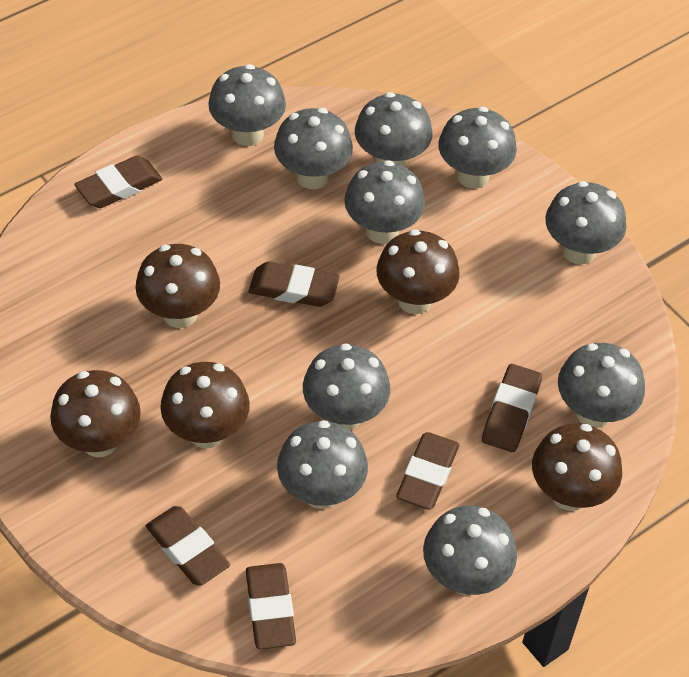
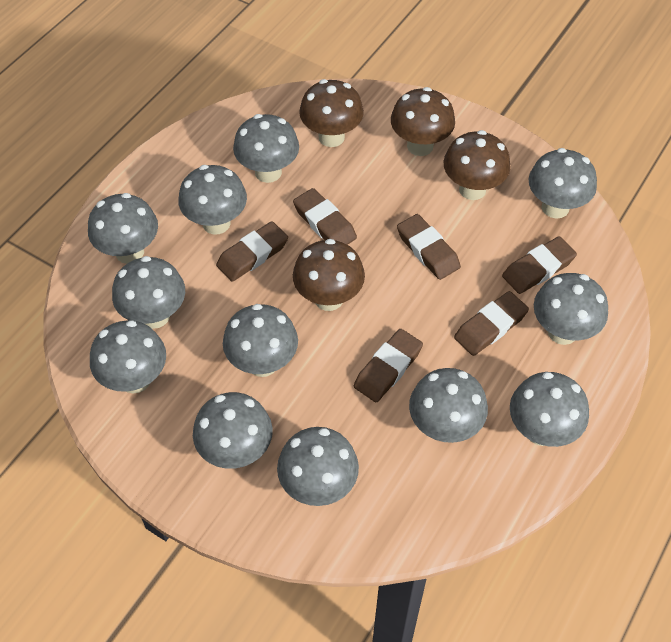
brown mushroom: 5 -> 4
grey mushroom: 10 -> 12

